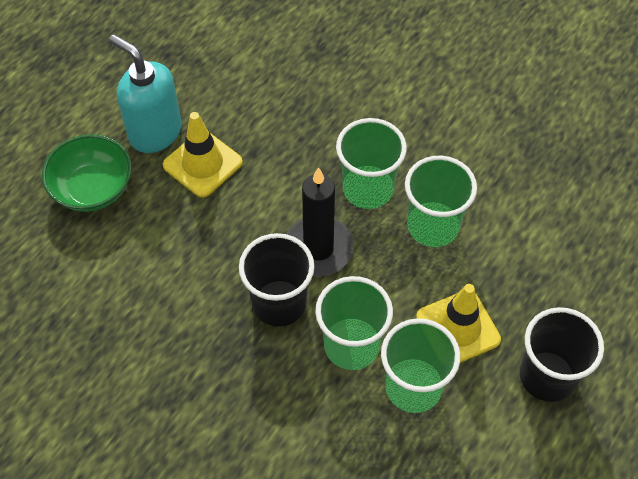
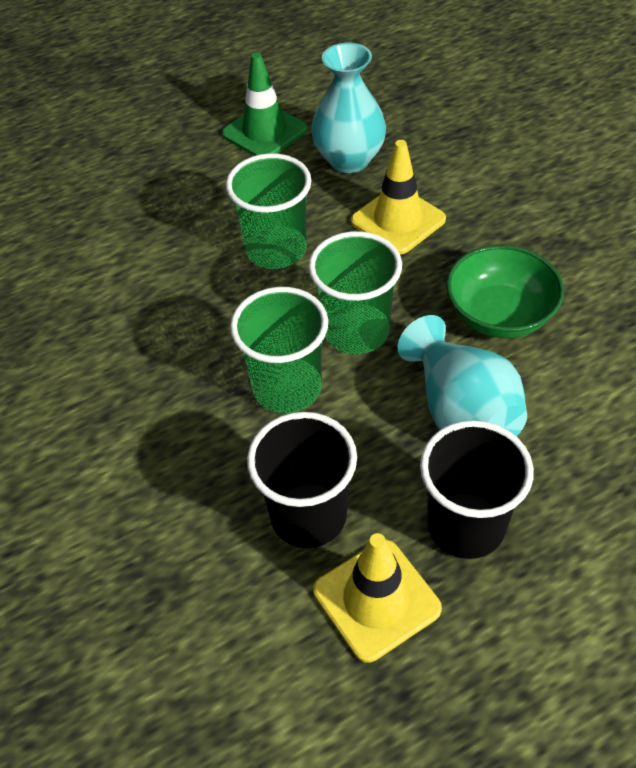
black candle: 1 -> 0
green cup: 4 -> 3
green traffic cone: 0 -> 1
turquoise soap dispenser: 1 -> 0
turquoise vase: 0 -> 2

